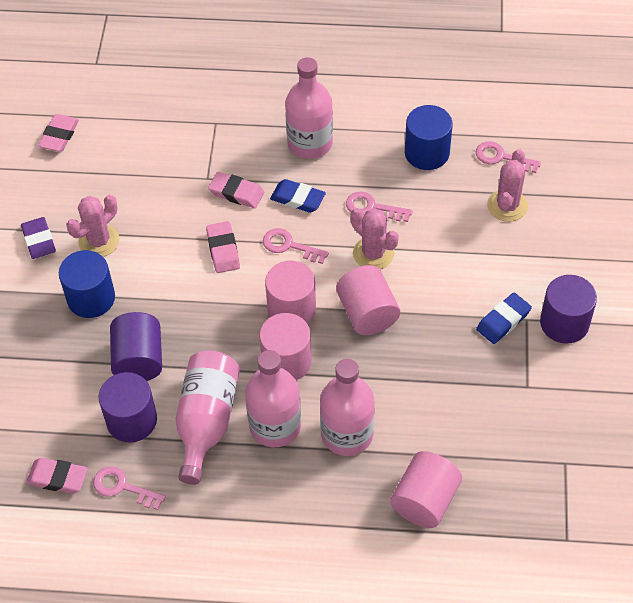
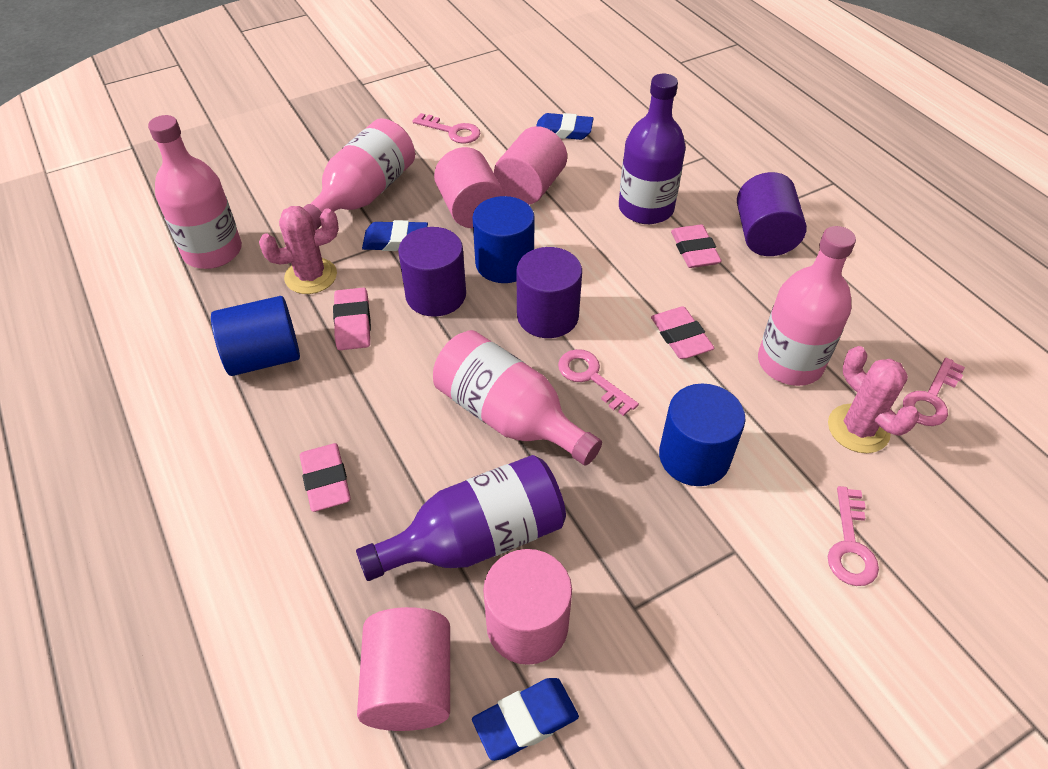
blue cylinder: 2 -> 3
blue eraser: 2 -> 3
pink cactus: 3 -> 2
purple bottle: 0 -> 2
purple eraser: 1 -> 0

